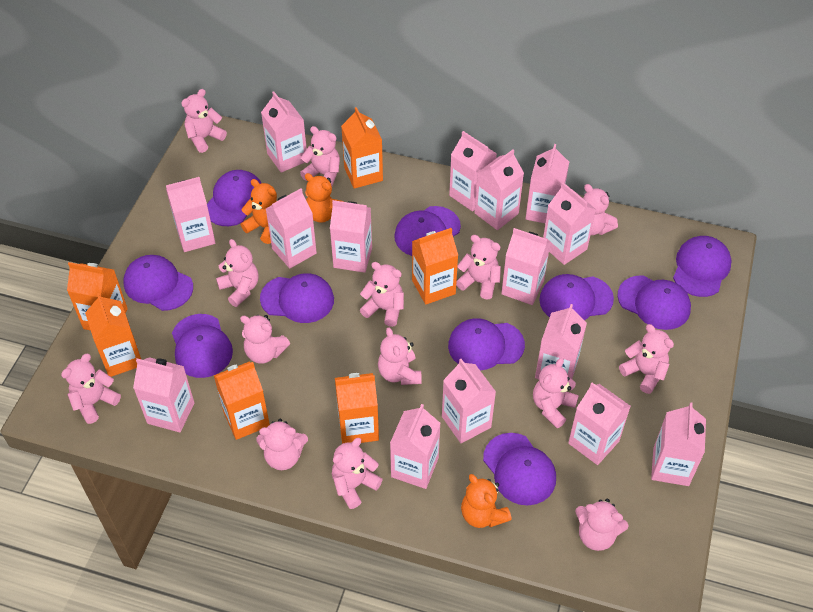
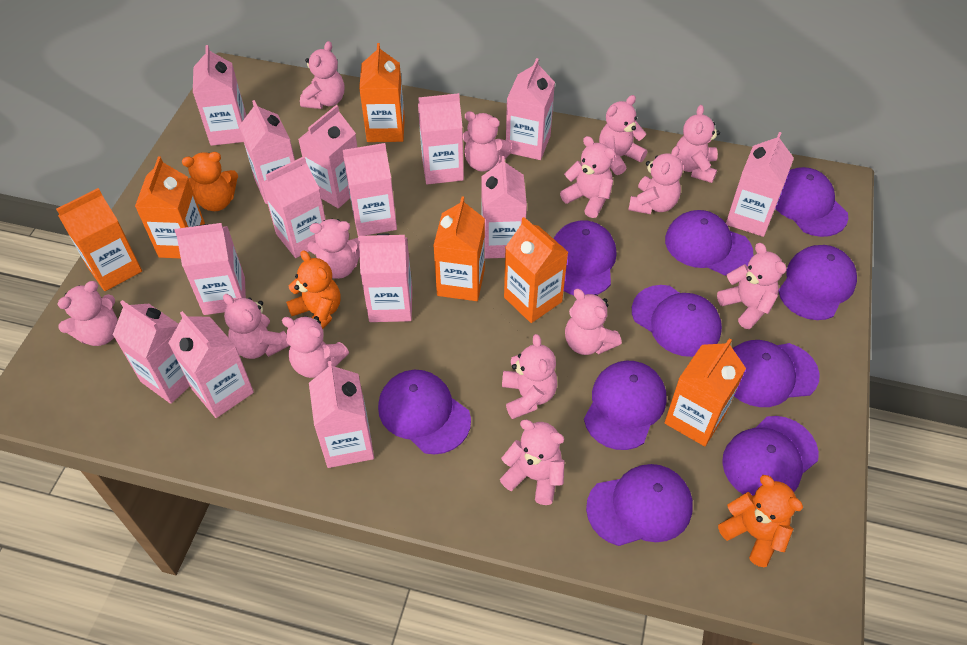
pink carton: 15 -> 14

